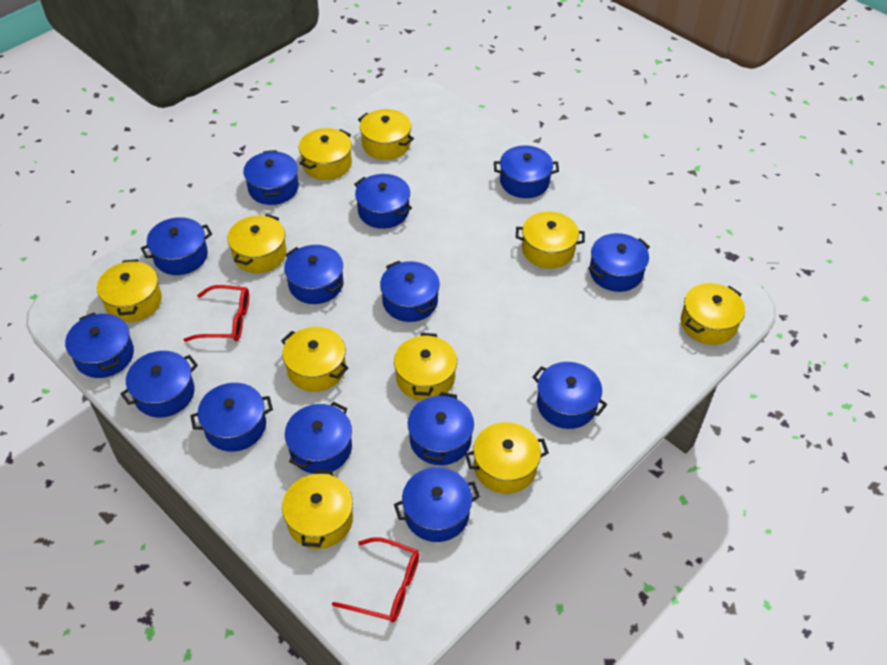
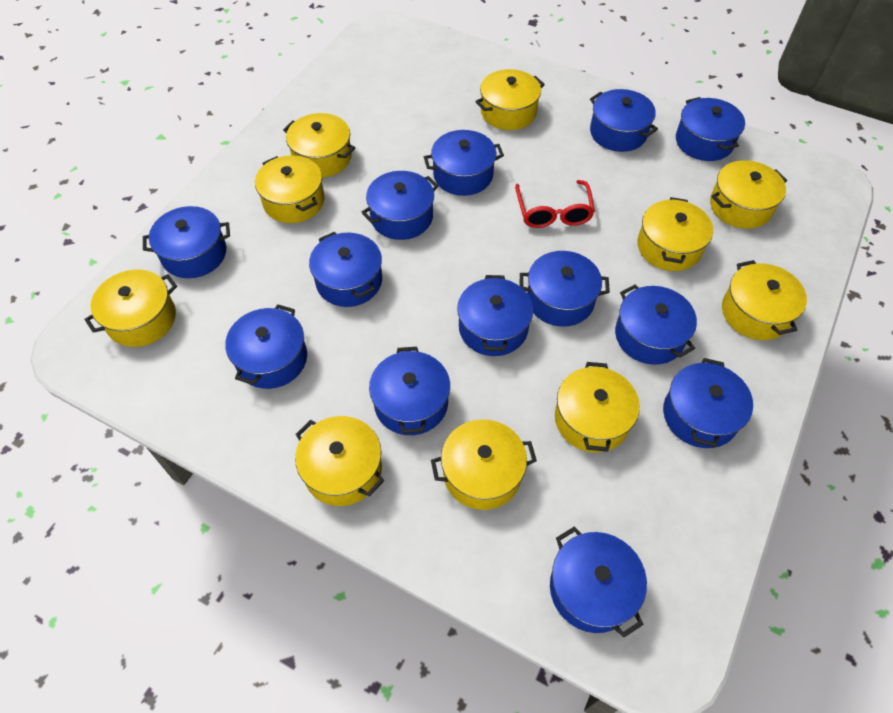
blue pot: 14 -> 13
red glasses: 2 -> 1

